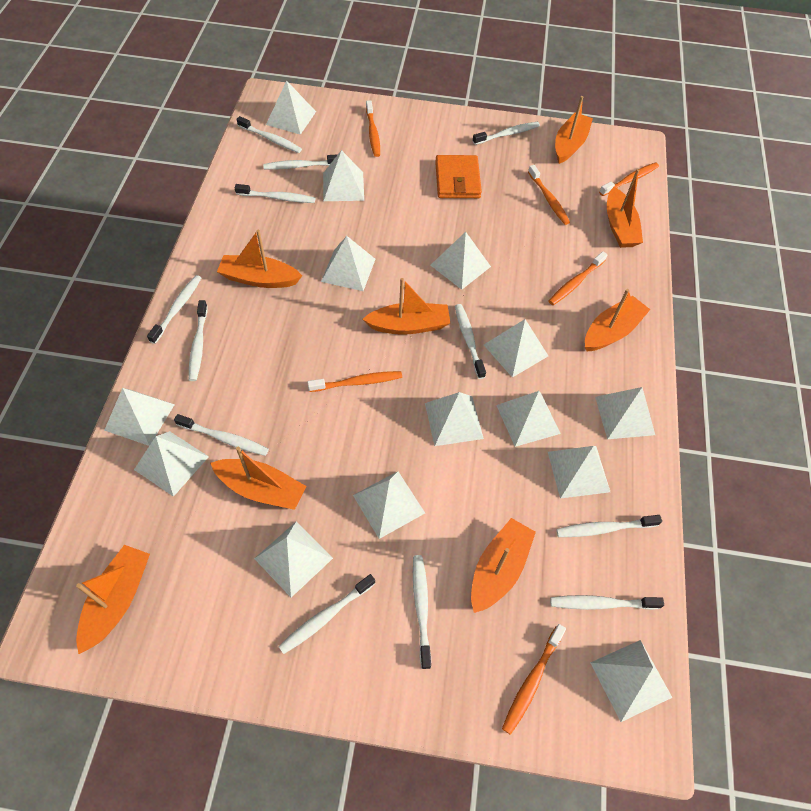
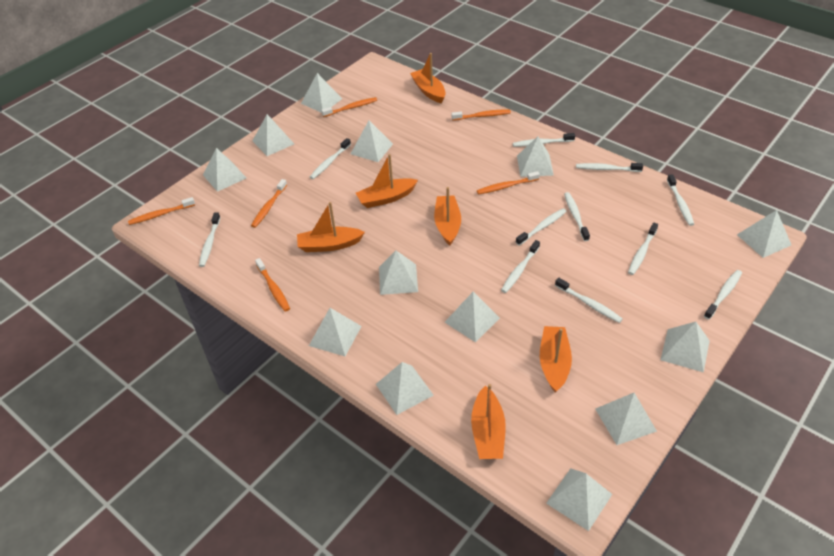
orange boat: 8 -> 6
orange wallet: 1 -> 0
white pyramid: 14 -> 13
white toothbrush: 12 -> 11

